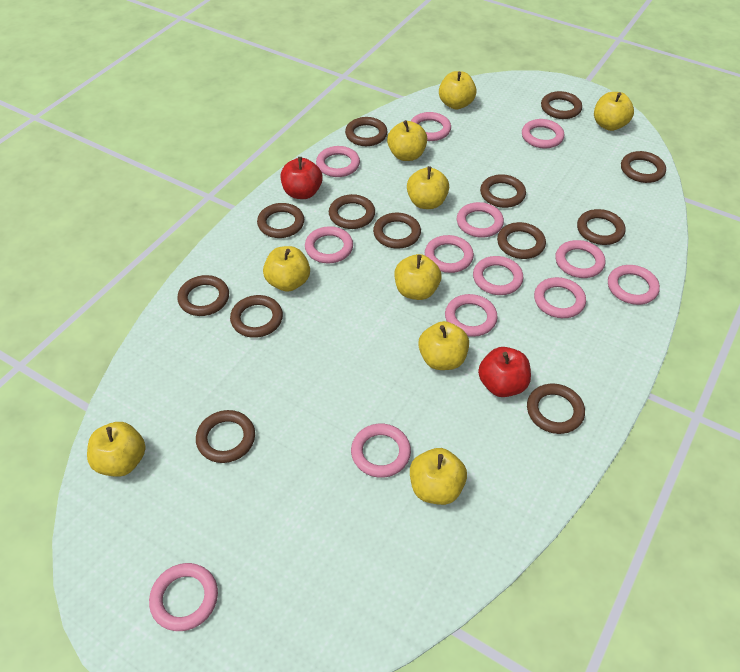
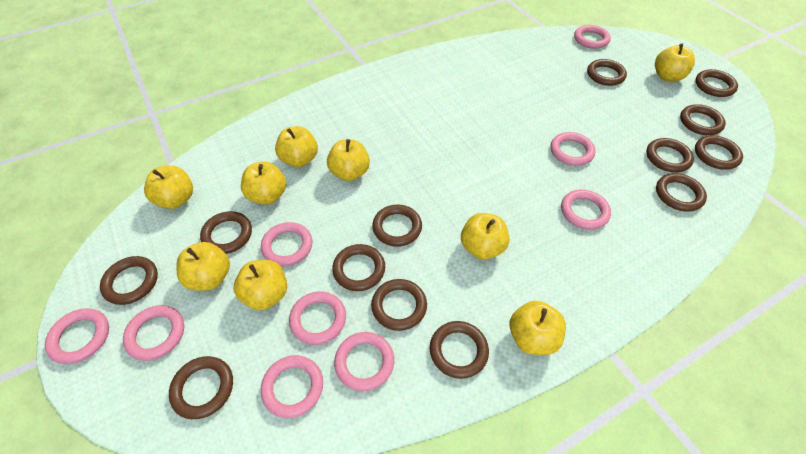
pink ring: 13 -> 9
red apple: 2 -> 0

